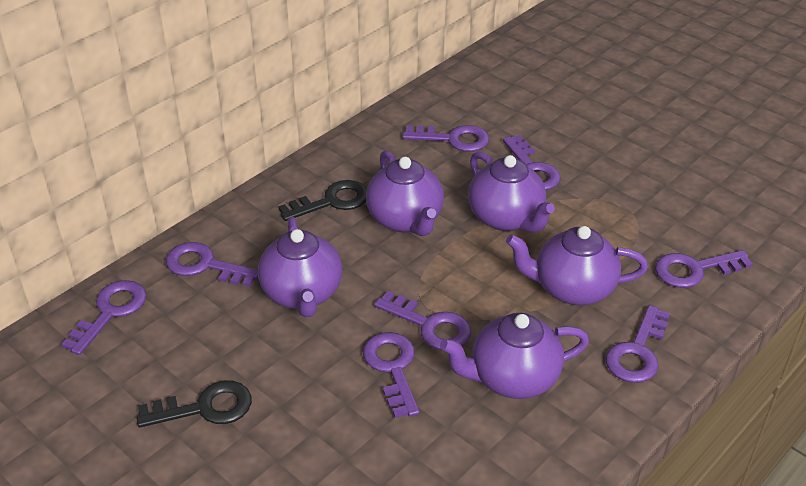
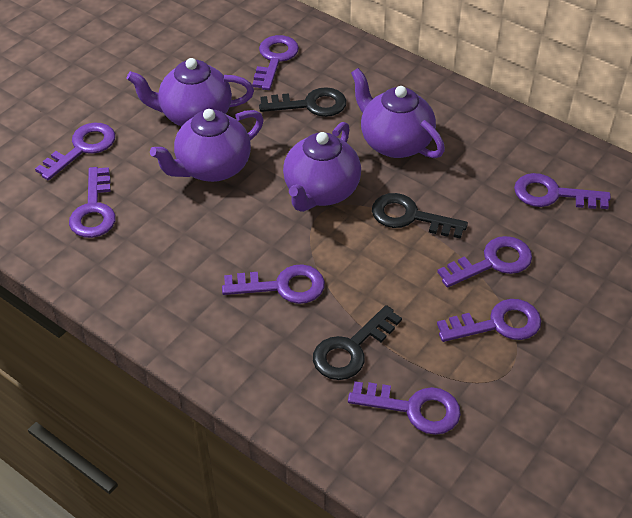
black key: 2 -> 3
purple teapot: 5 -> 4

